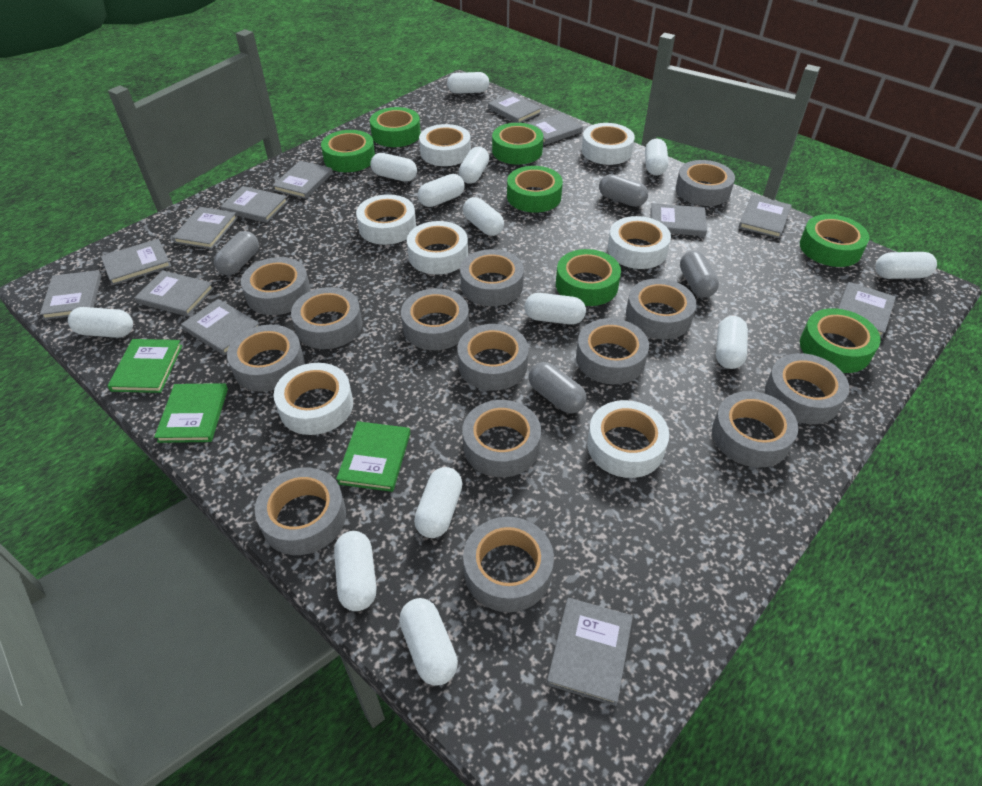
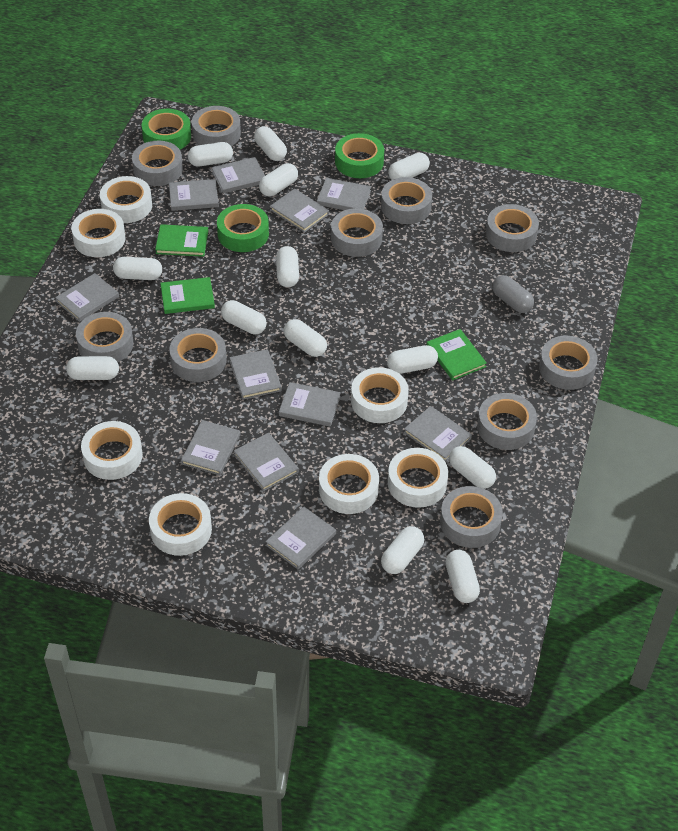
green tape: 7 -> 3
grey book: 13 -> 11
grey capsule: 4 -> 1
grey tape: 14 -> 10

